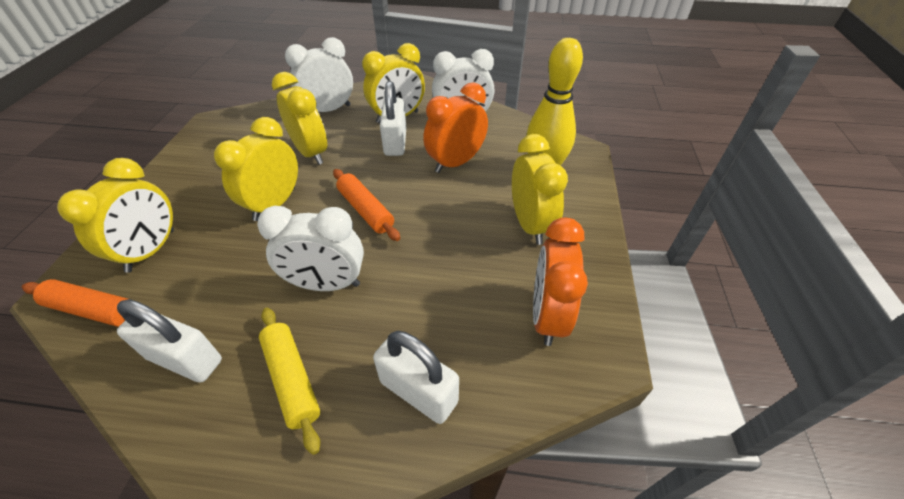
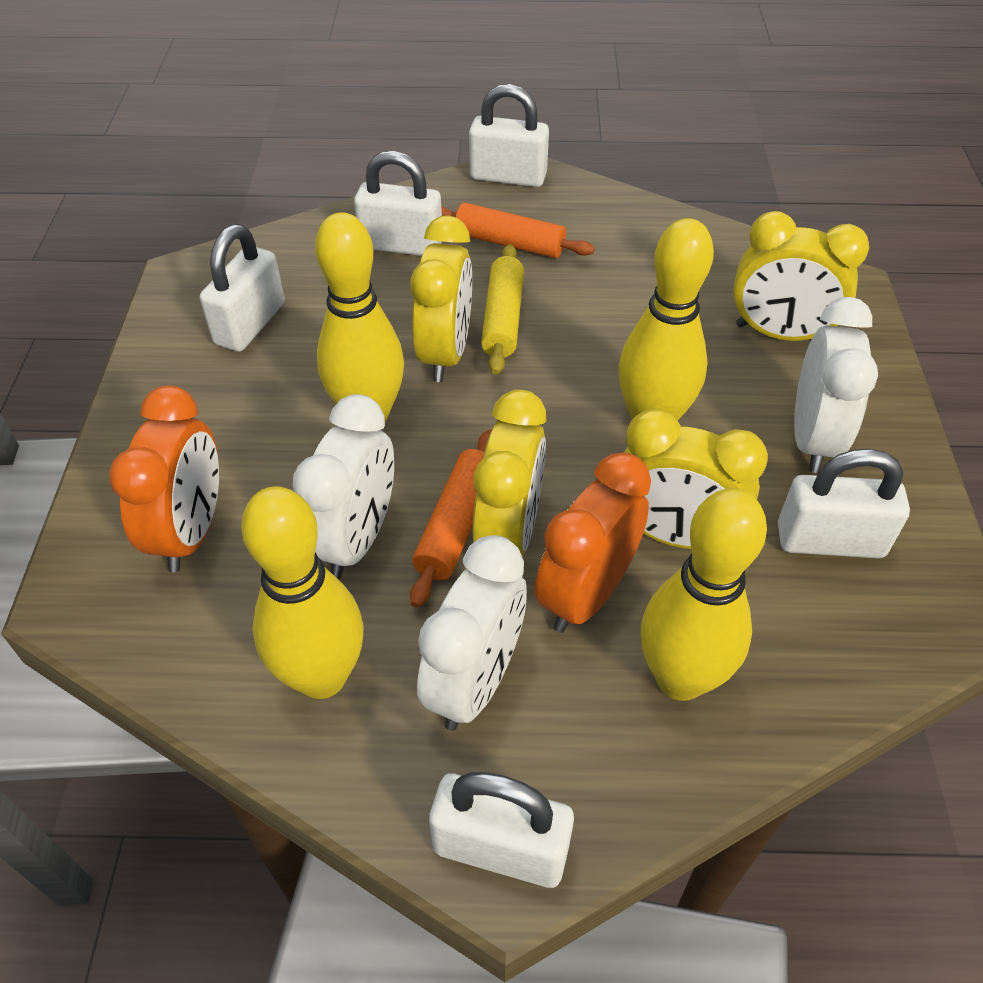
white padlock: 3 -> 5
yellow bowling pin: 1 -> 4
yellow clock: 5 -> 4

